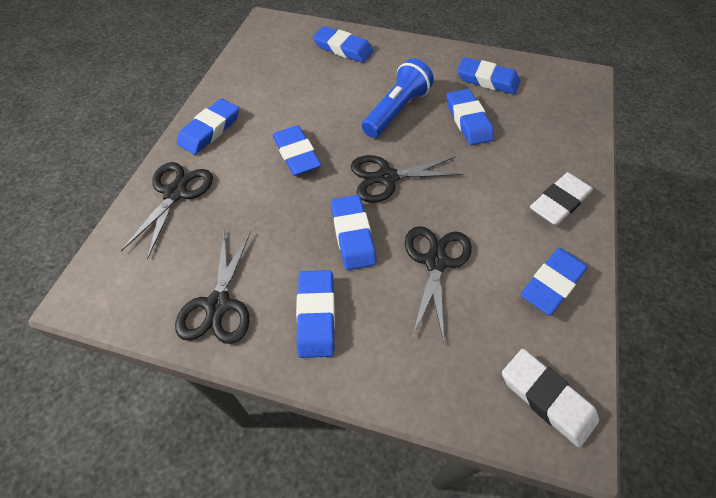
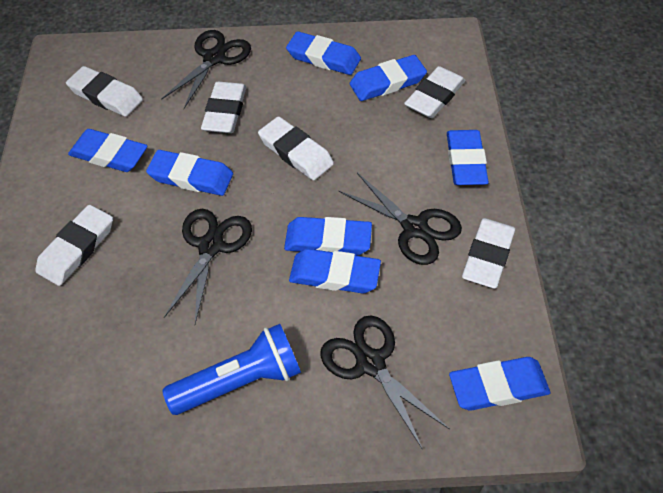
white eraser: 2 -> 6

